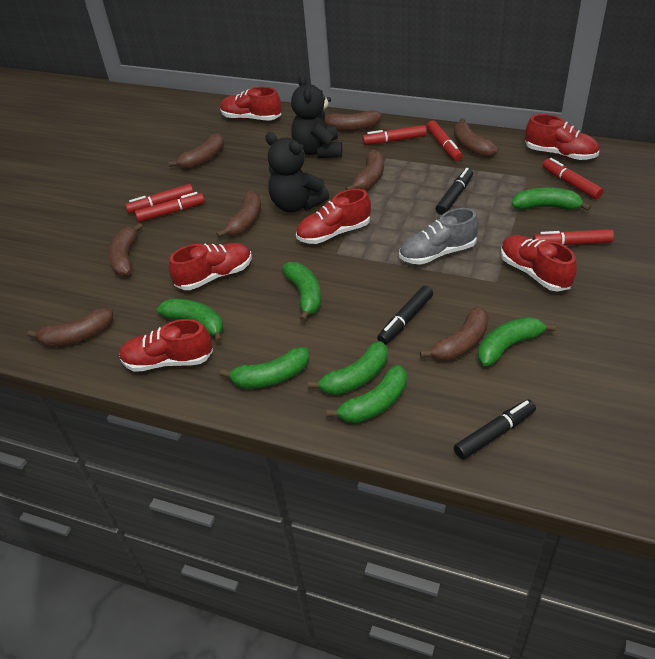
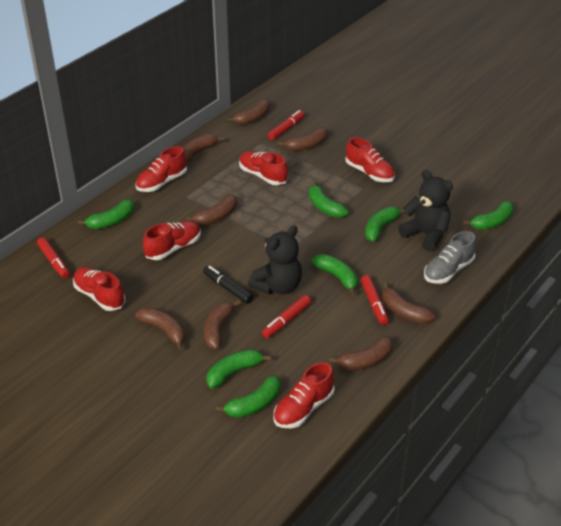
black marker: 3 -> 1
red marker: 6 -> 4

